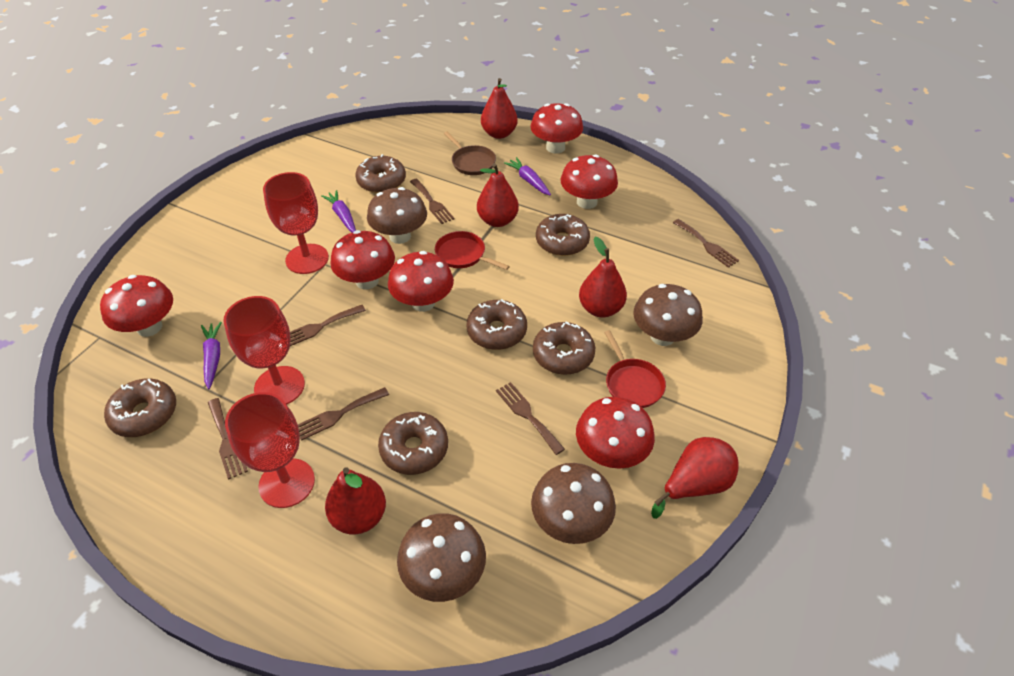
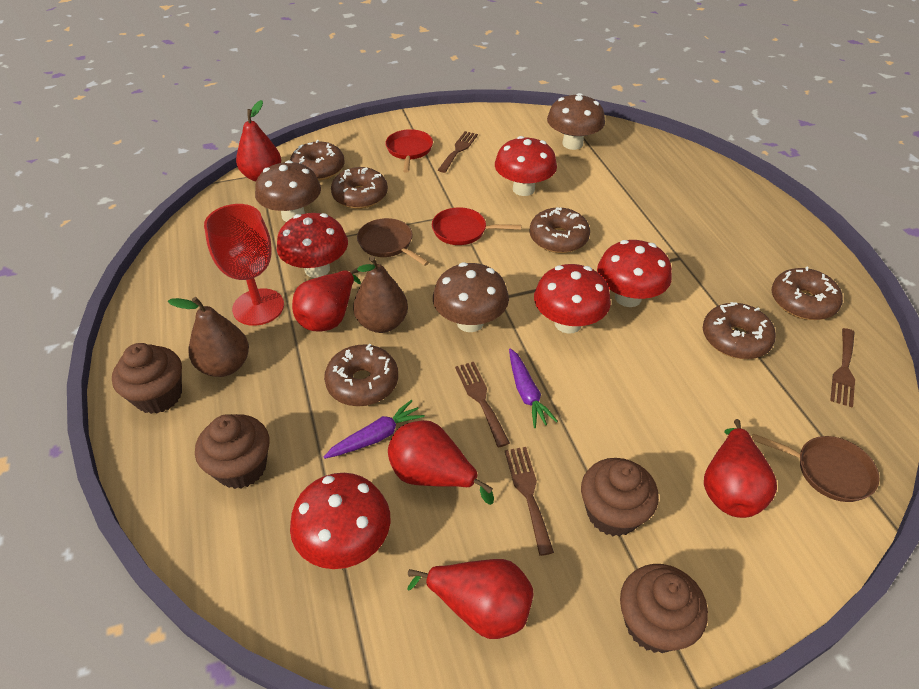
brown cupcake: 0 -> 4
brown fork: 6 -> 4
brown mushroom: 4 -> 3
brown pan: 1 -> 2
brown pear: 0 -> 2
purple carrot: 3 -> 2
red goblet: 3 -> 1
red mushroom: 6 -> 5

